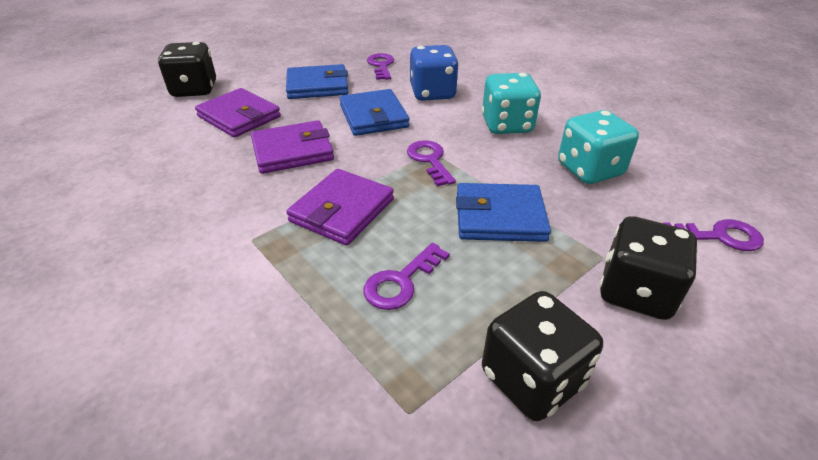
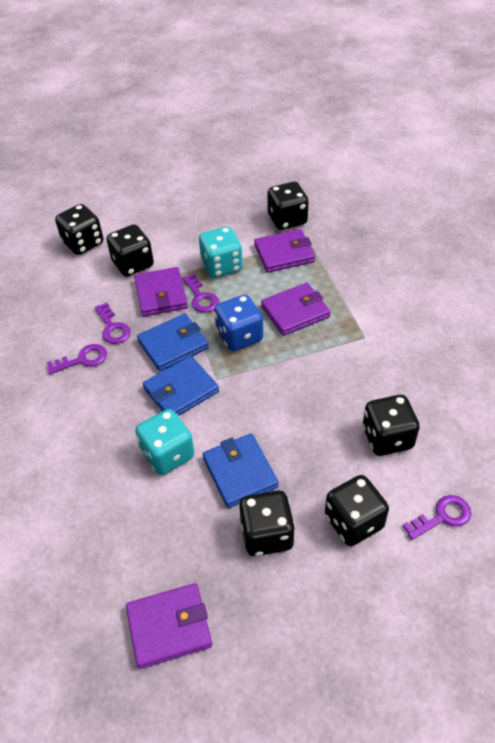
black dice: 3 -> 6
purple wallet: 3 -> 4

